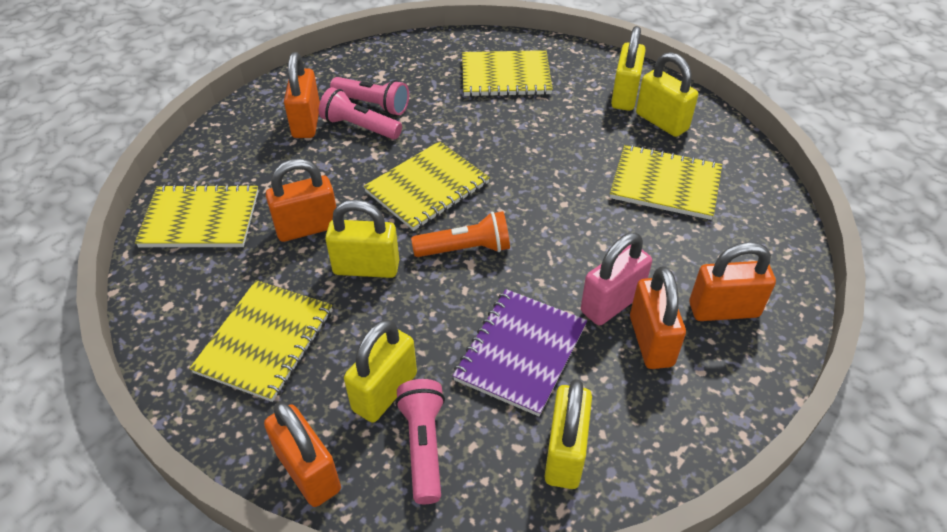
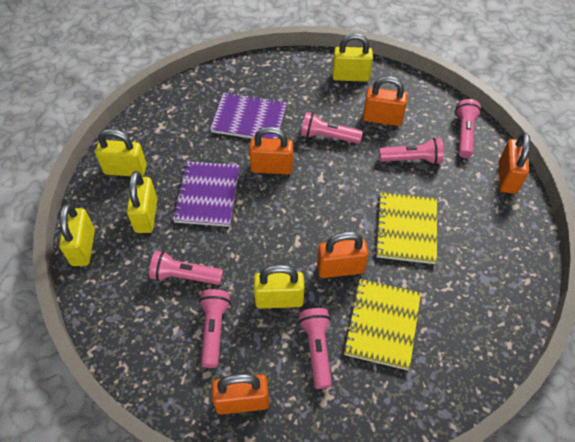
orange flashlight: 1 -> 0
pink flashlight: 3 -> 6
pink padlock: 1 -> 0
purple notebook: 1 -> 2
yellow notebook: 5 -> 2

